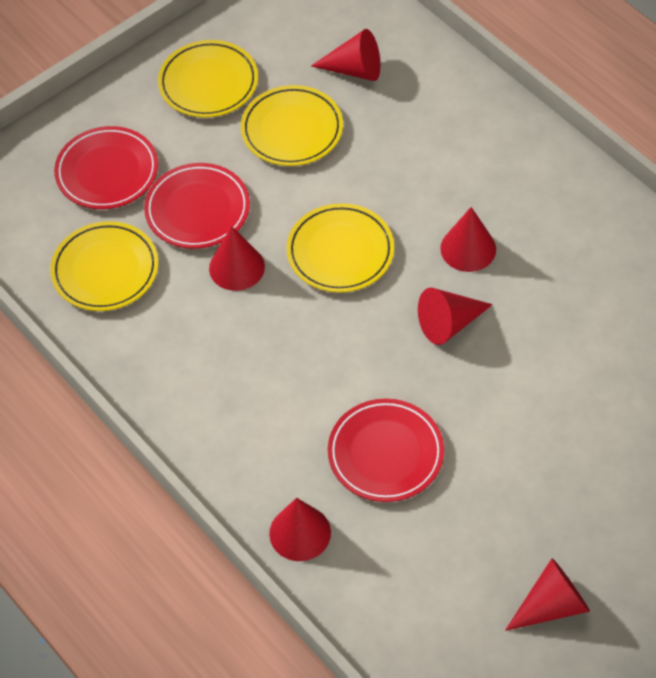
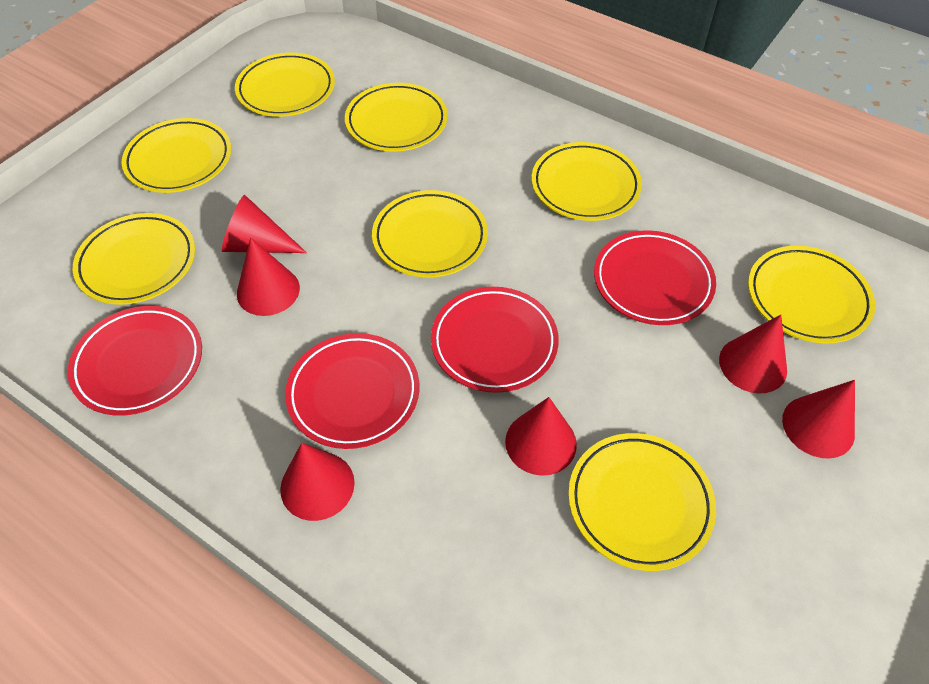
red plate: 3 -> 4
yellow plate: 4 -> 8

